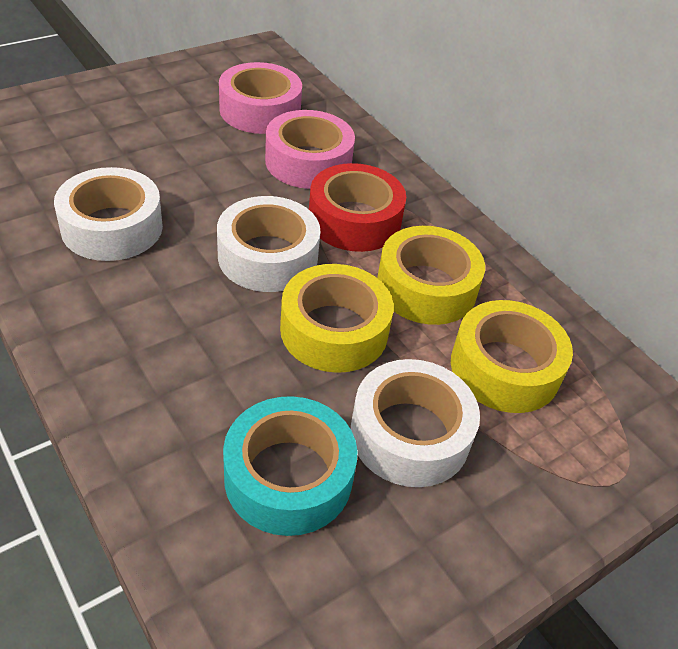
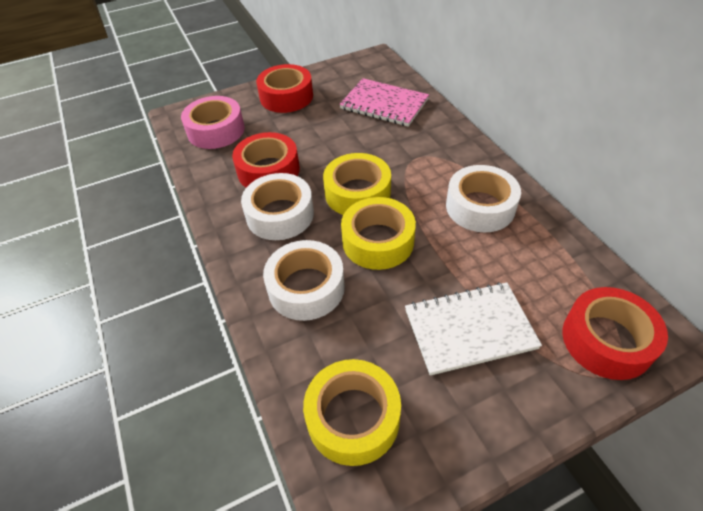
pink notebook: 0 -> 1
pink tape: 2 -> 1
red tape: 1 -> 3
turquoise tape: 1 -> 0
white notebook: 0 -> 1

